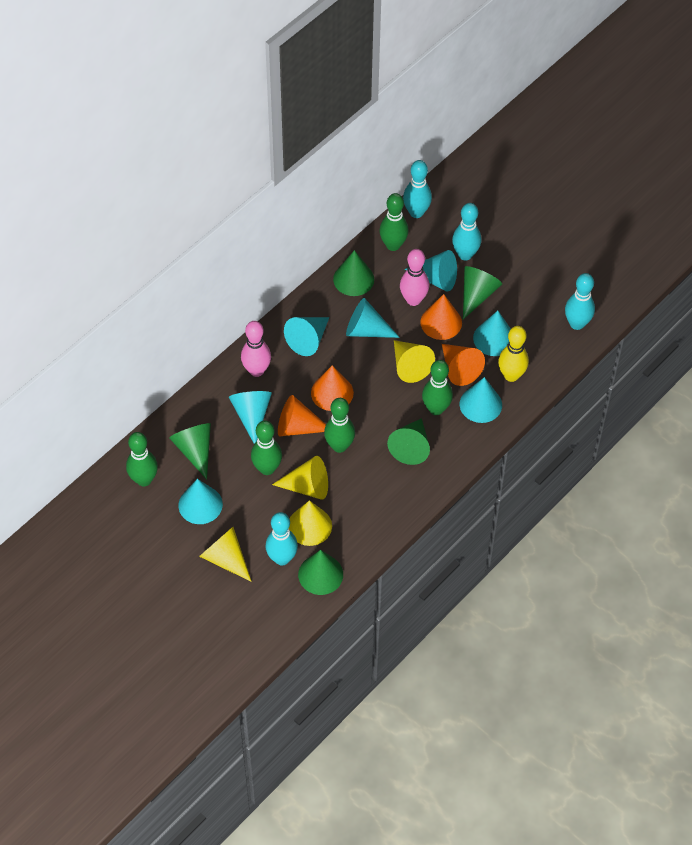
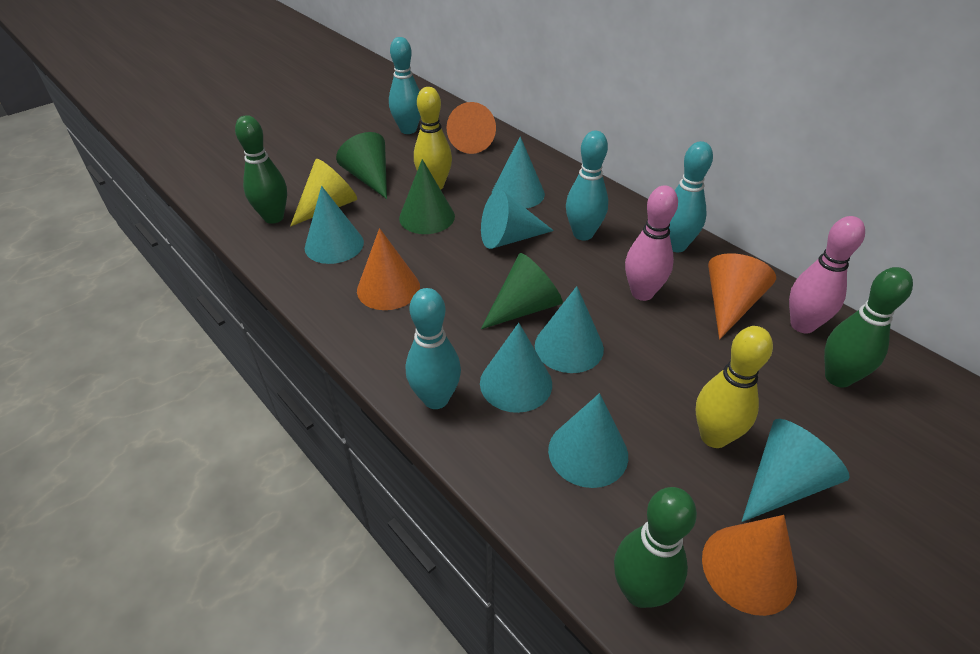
green bowling pin: 5 -> 3
green cone: 5 -> 3
yellow bowling pin: 1 -> 2
yellow cone: 4 -> 1

